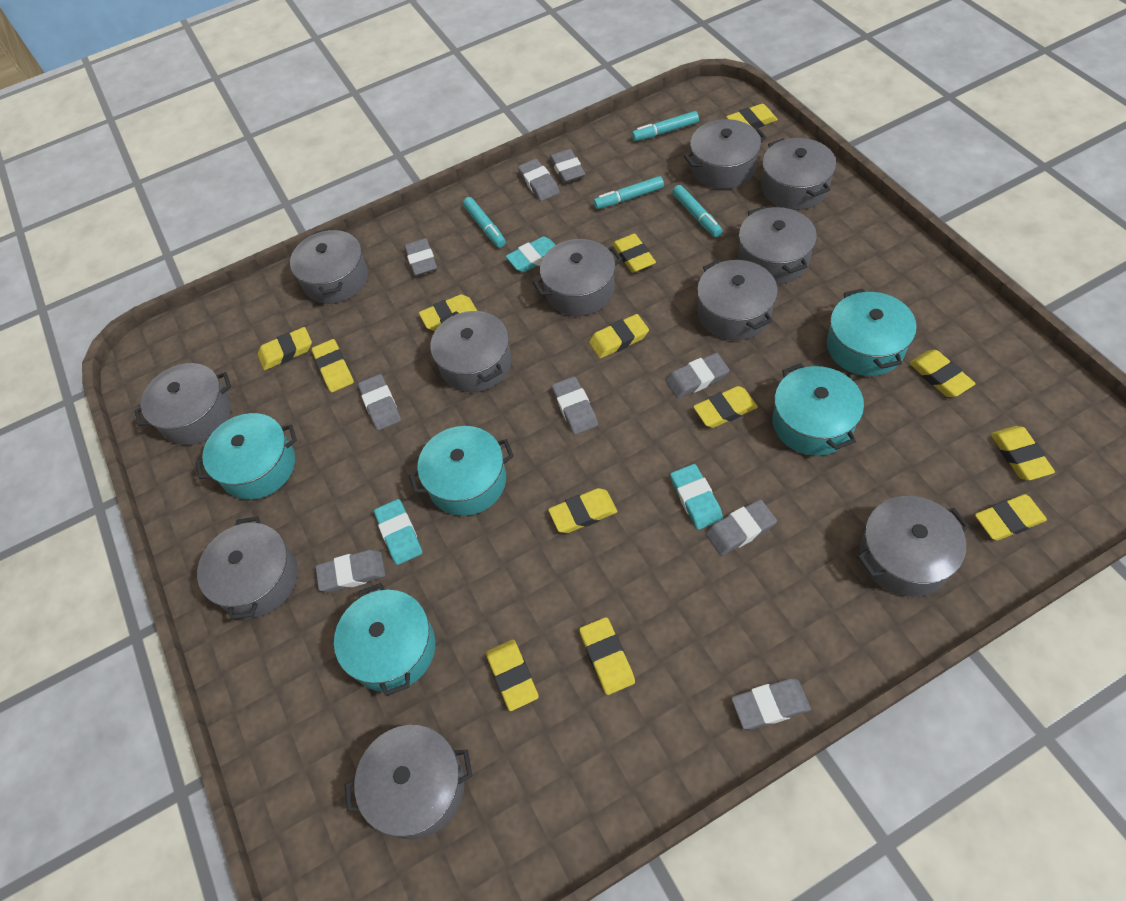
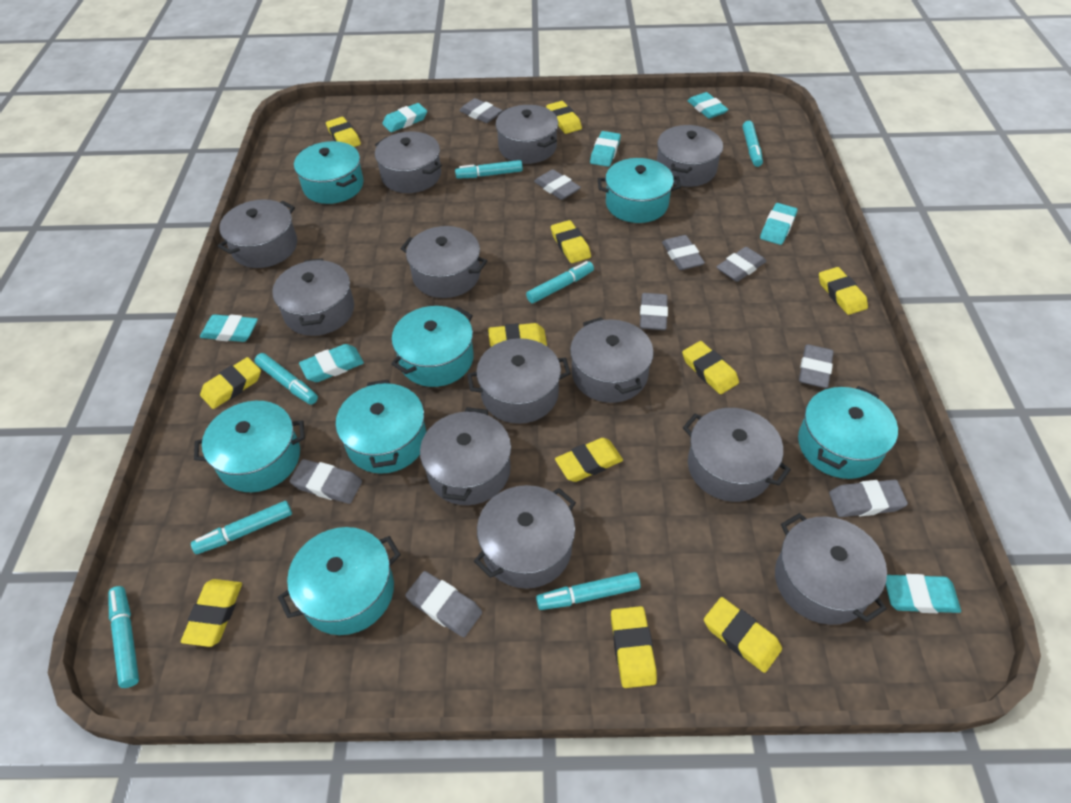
grey pot: 11 -> 12
turquoise eraser: 3 -> 7
turquoise marker: 4 -> 7
turquoise pot: 5 -> 7
yellow eraser: 13 -> 11

